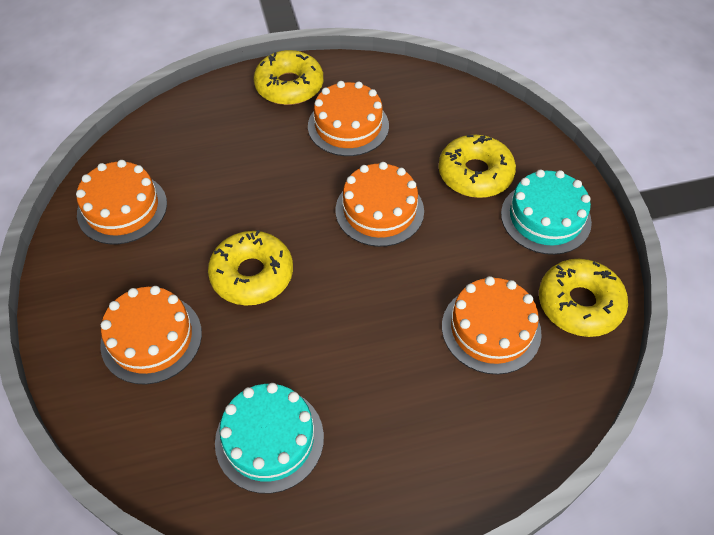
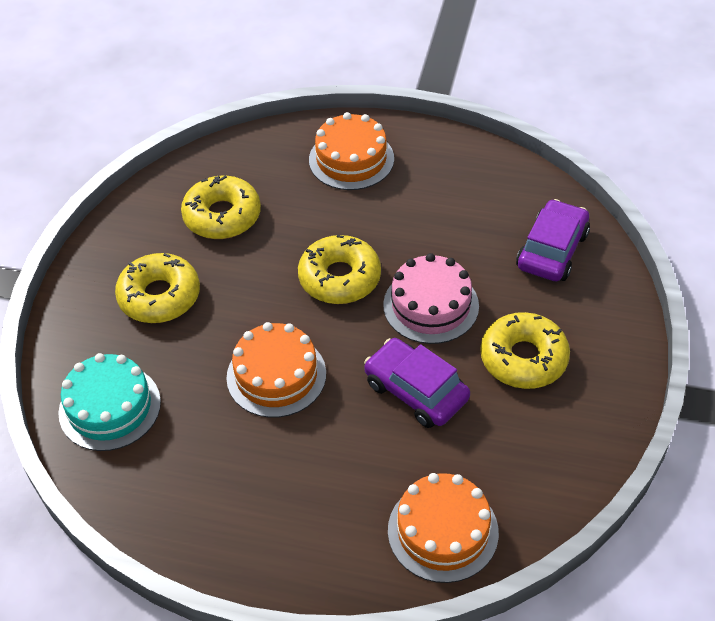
orange cake: 5 -> 3
pink cake: 0 -> 1
purple car: 0 -> 2
turquoise cake: 2 -> 1

